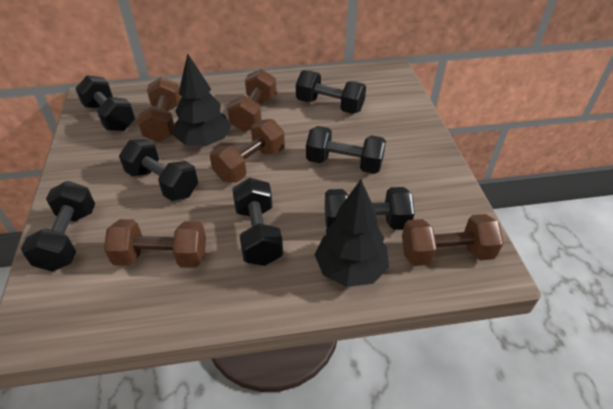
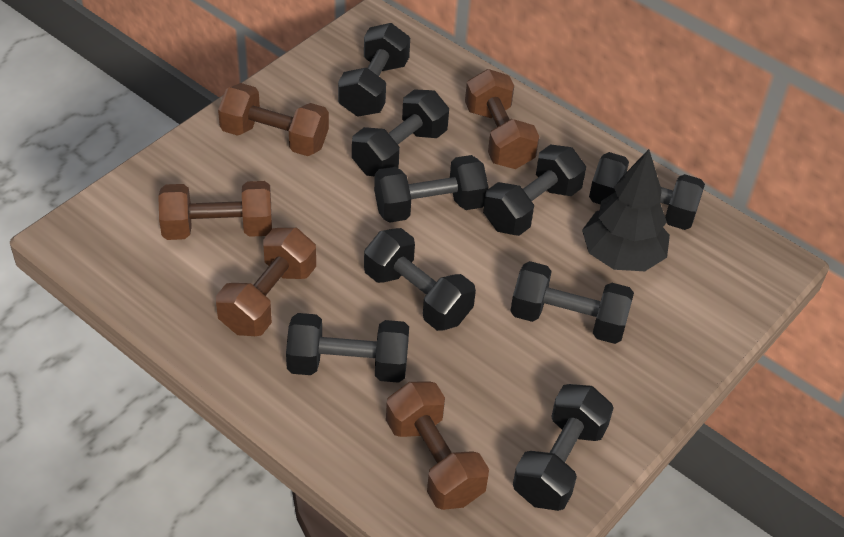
black dumbbell: 7 -> 9
black tree: 2 -> 1

